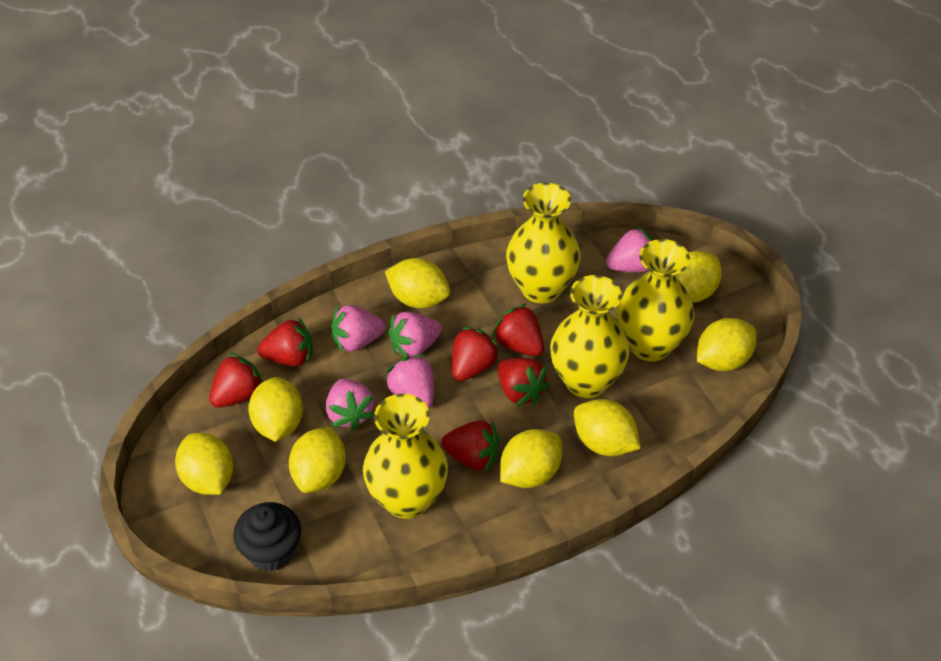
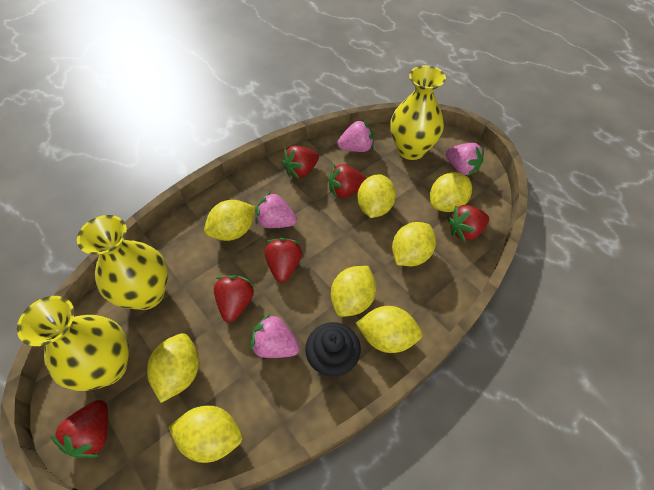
pink strawberry: 5 -> 4
yellow vase: 4 -> 3

